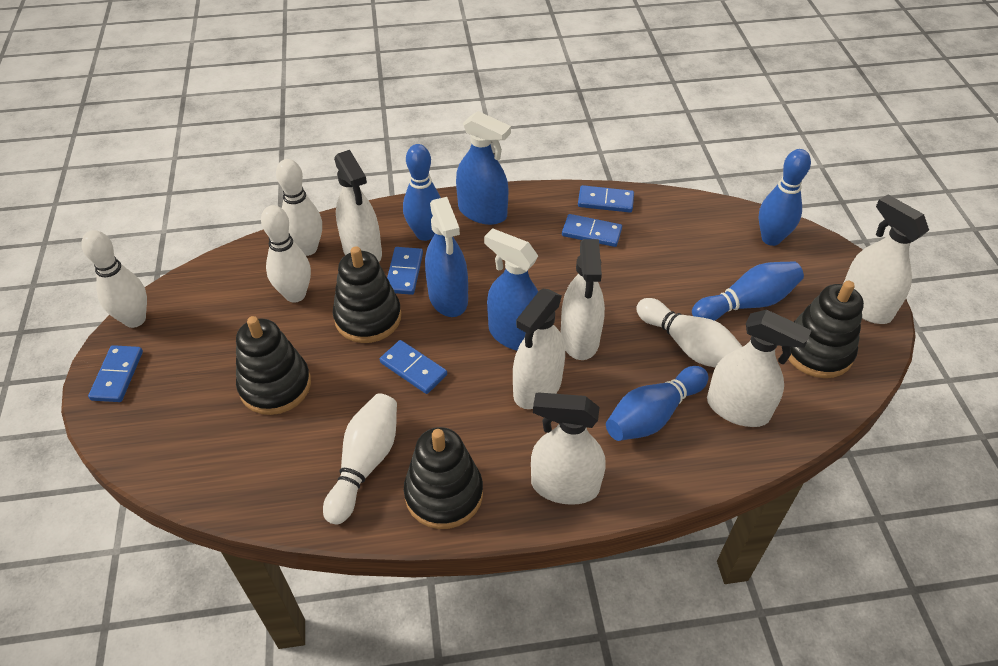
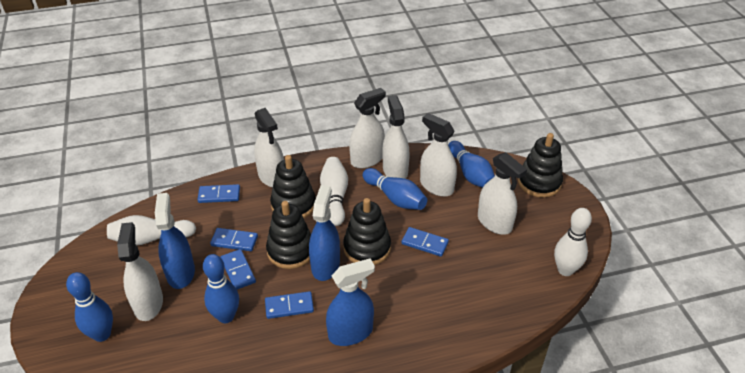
white bowling pin: 5 -> 3

